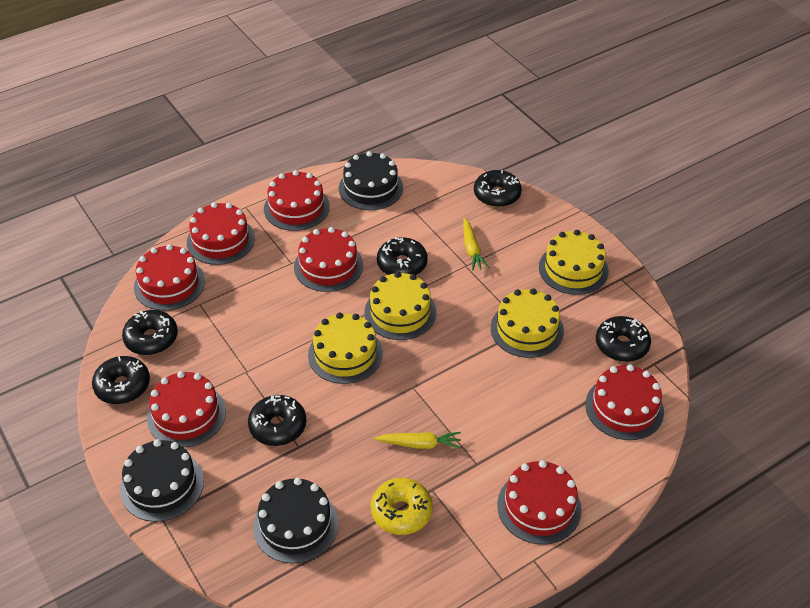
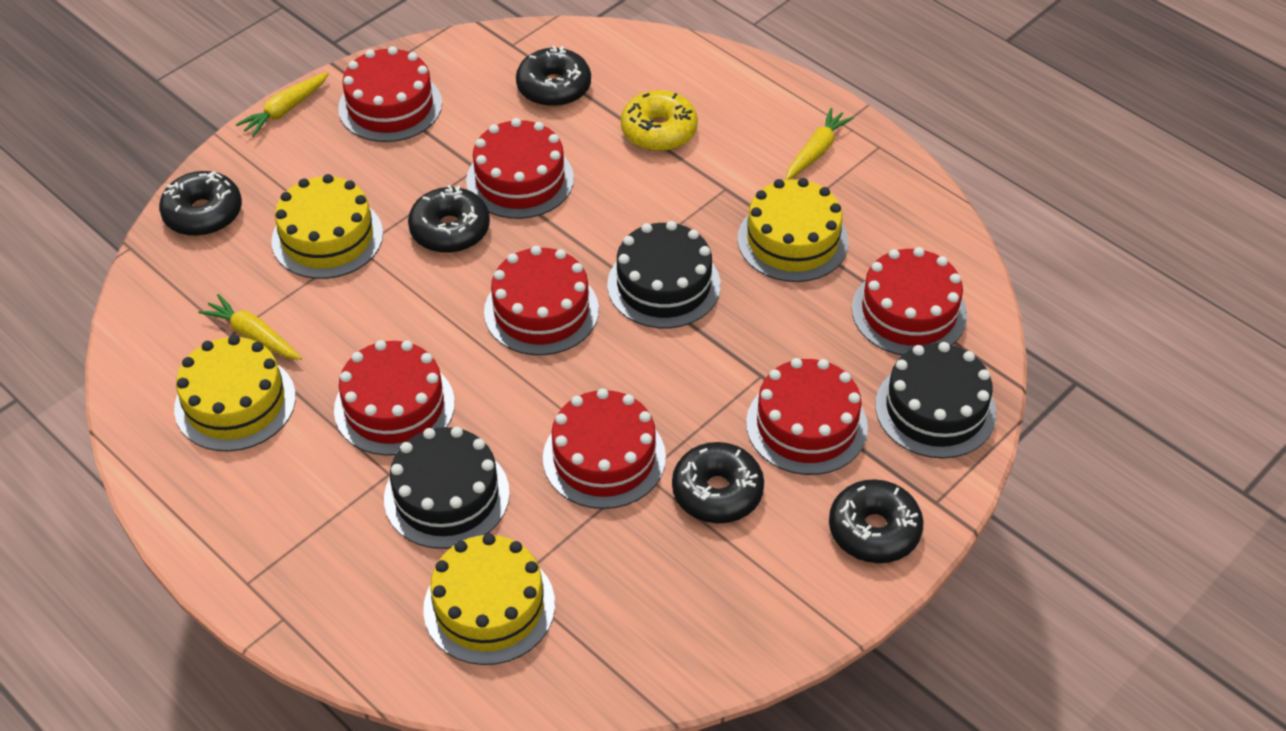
black donut: 6 -> 5
yellow carrot: 2 -> 3

